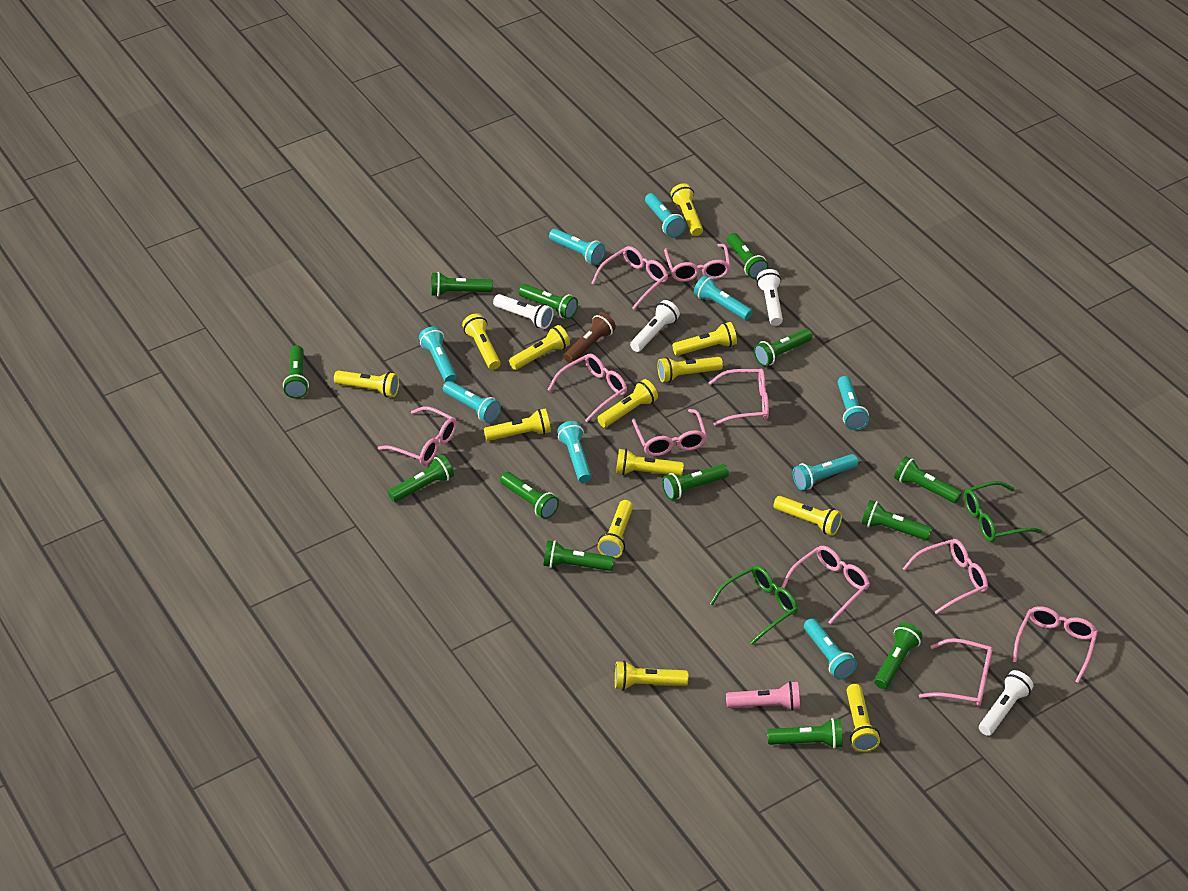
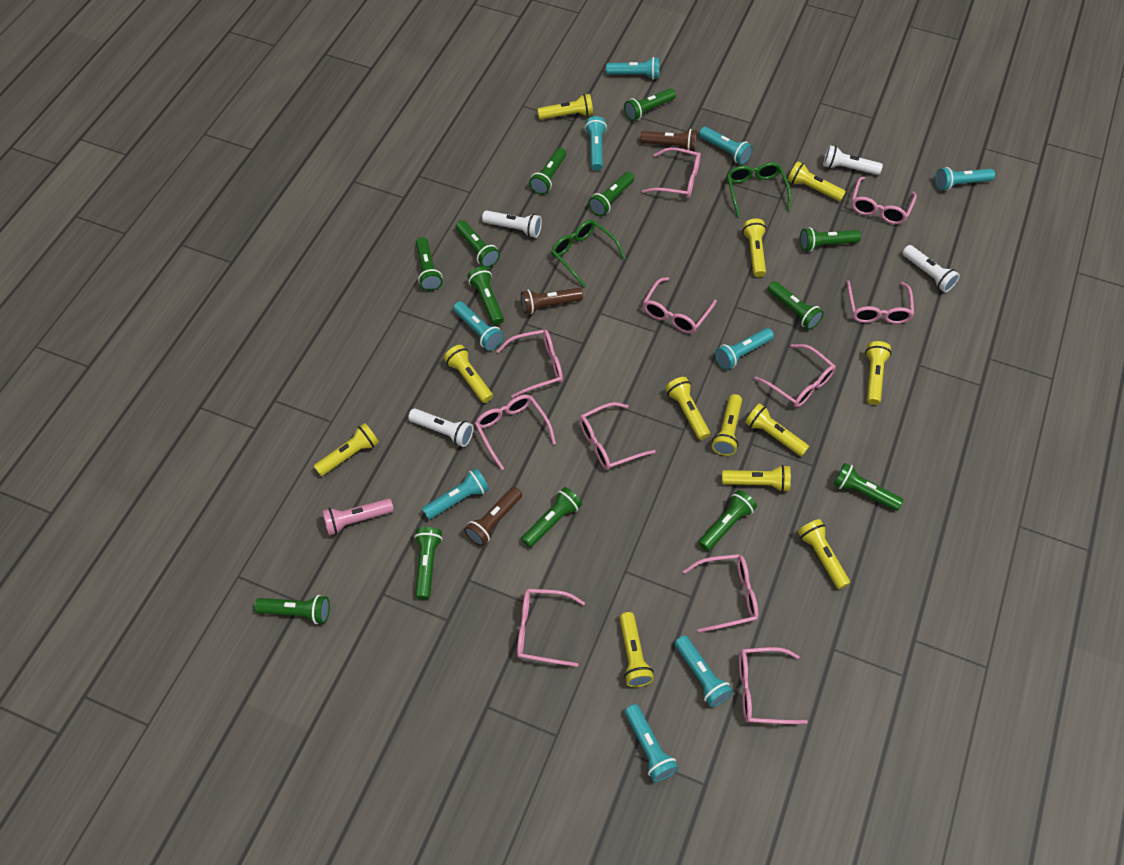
brown flashlight: 1 -> 3
pink glasses: 10 -> 11
yellow flashlight: 13 -> 12

